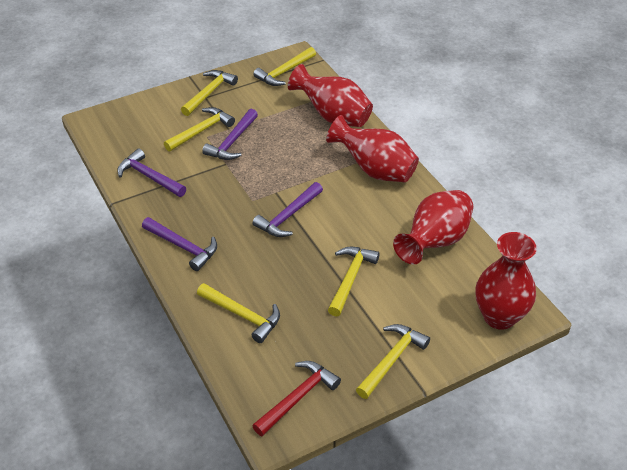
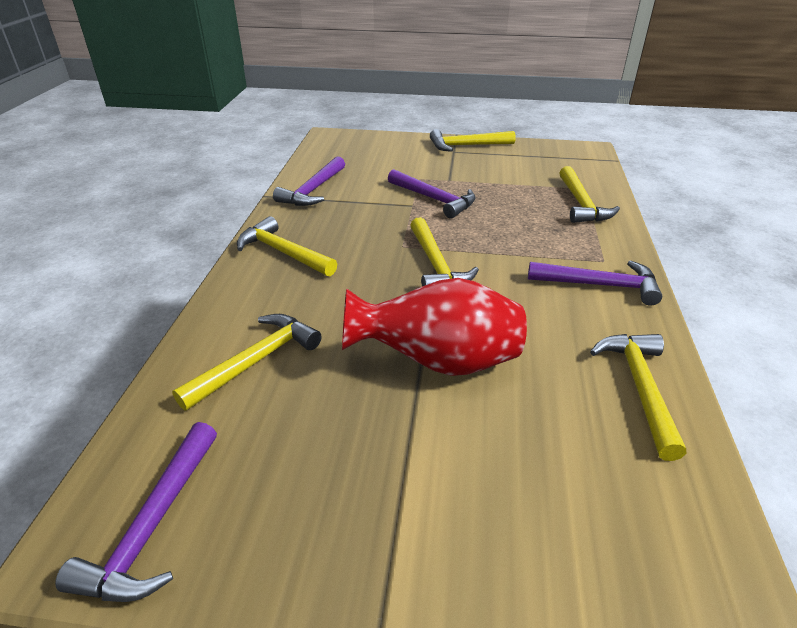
red hammer: 1 -> 0
red vase: 4 -> 1

